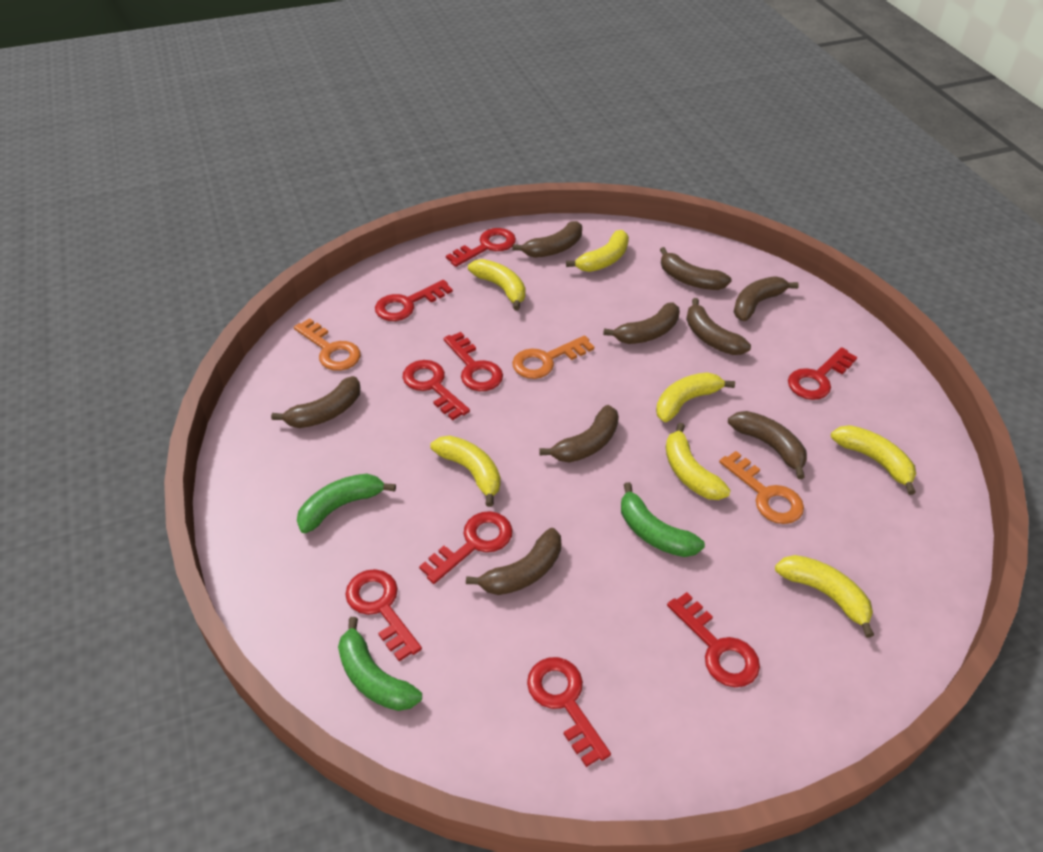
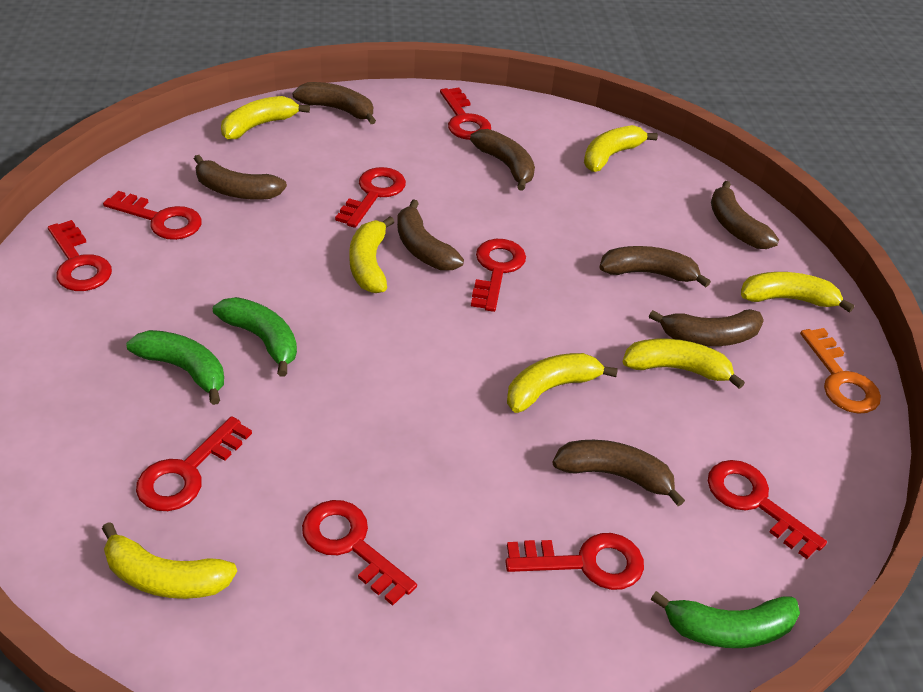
brown banana: 9 -> 8
orange key: 3 -> 1

